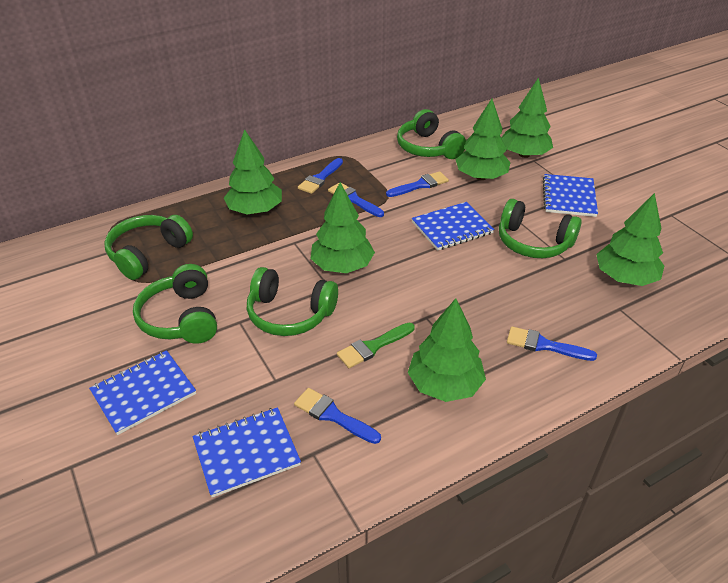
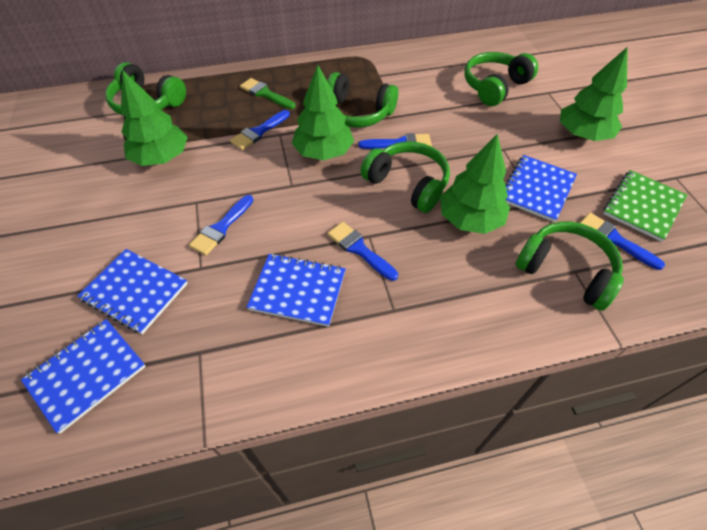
green notebook: 0 -> 1
green tree: 6 -> 4

